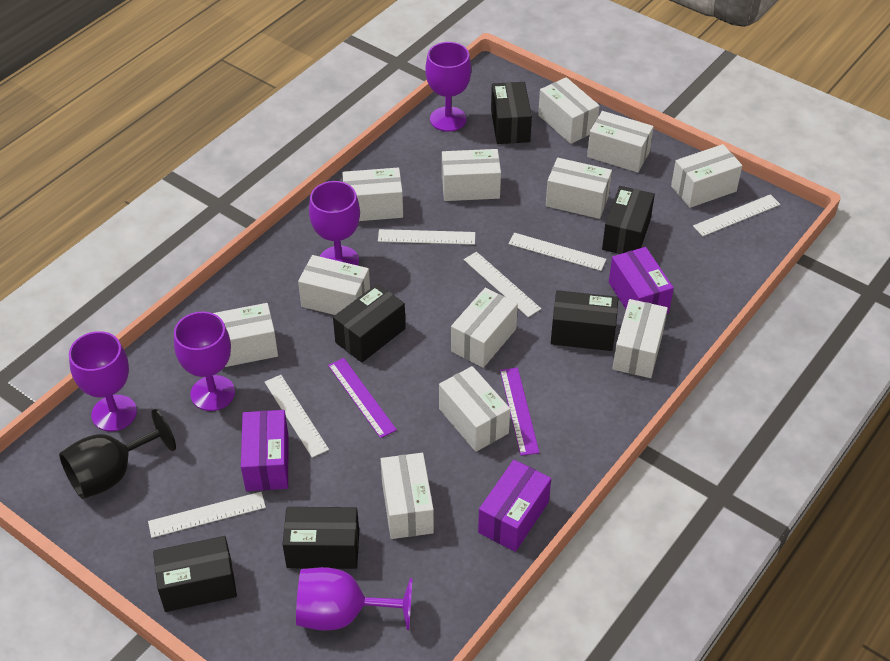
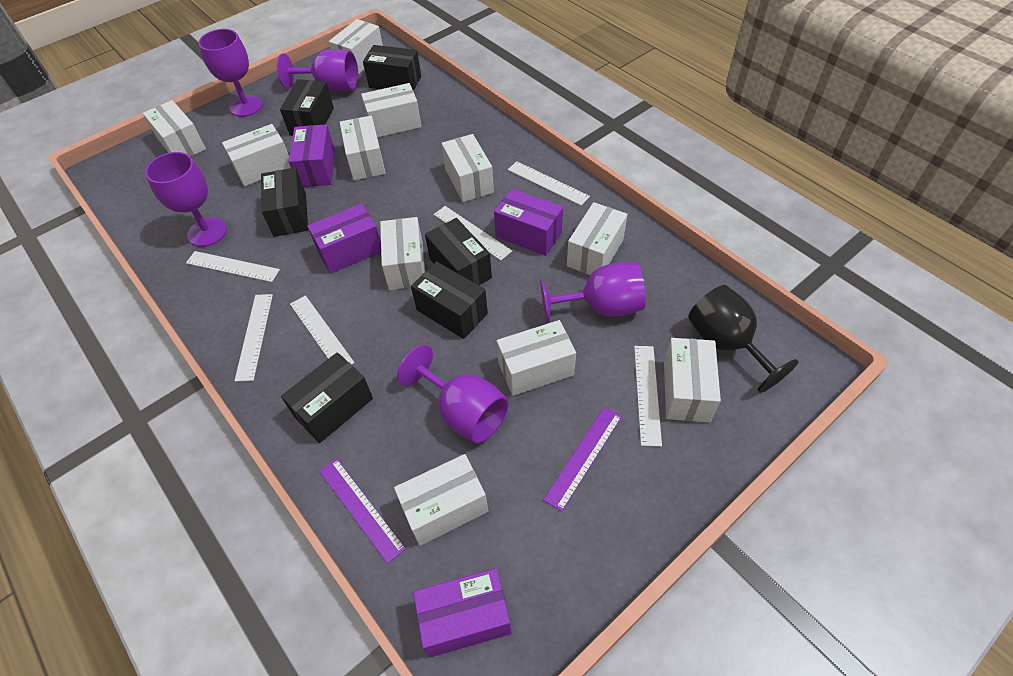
purple box: 3 -> 4
white box: 12 -> 11

